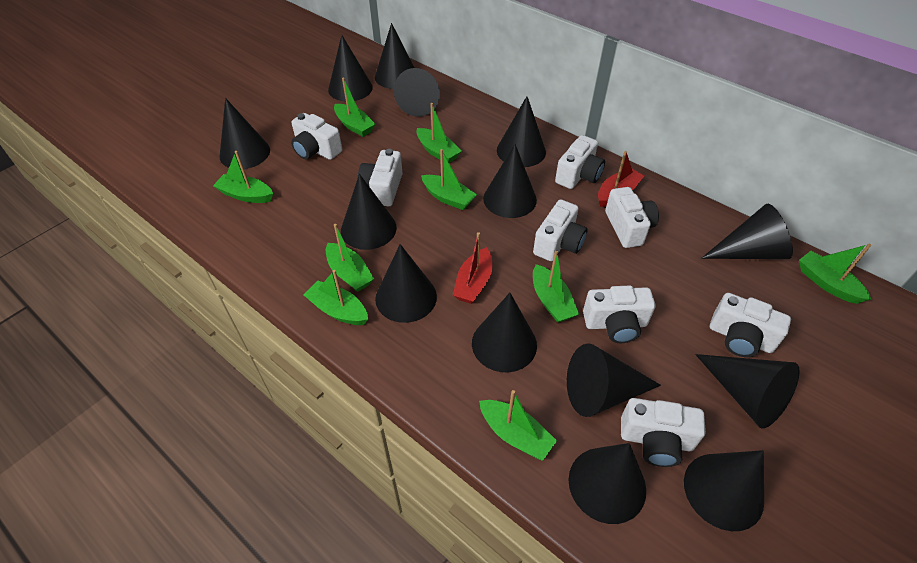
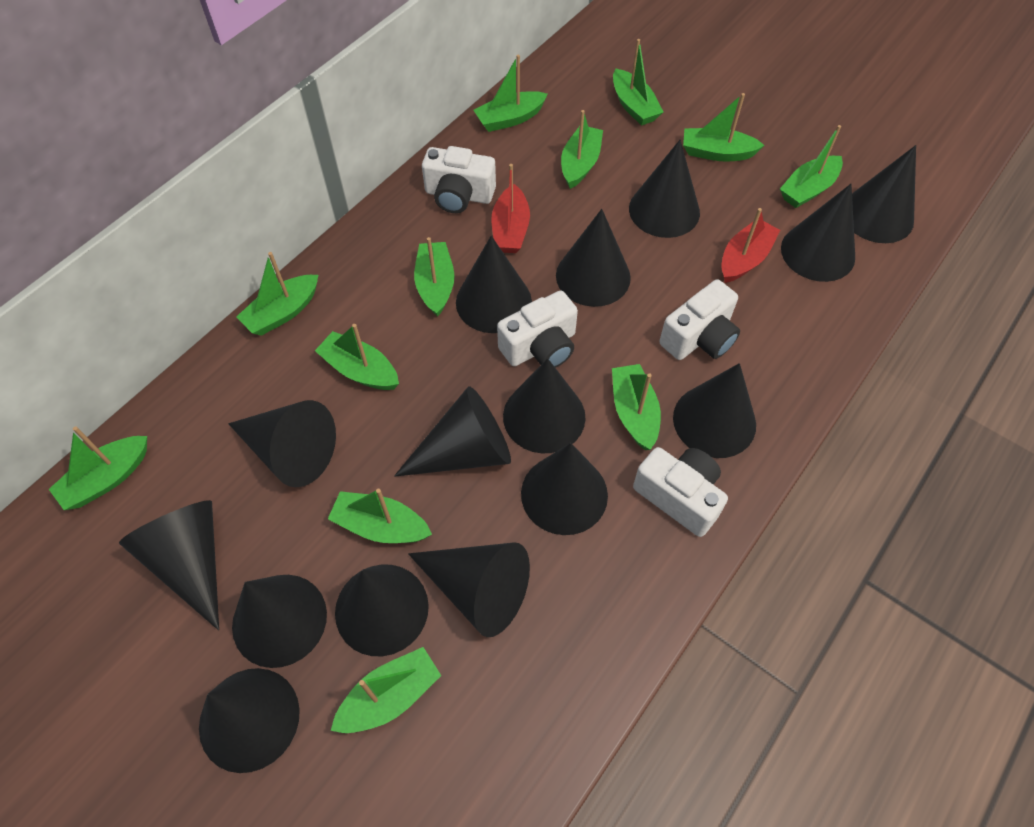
black cone: 14 -> 15
green boat: 9 -> 12
white camera: 8 -> 4

